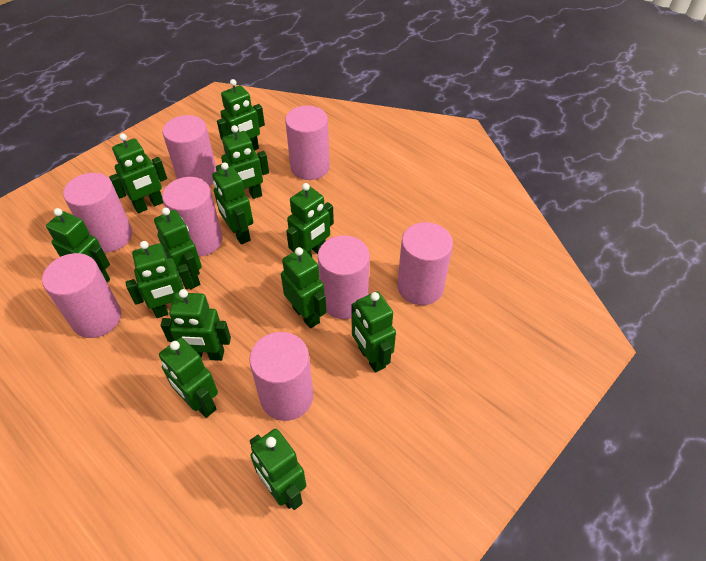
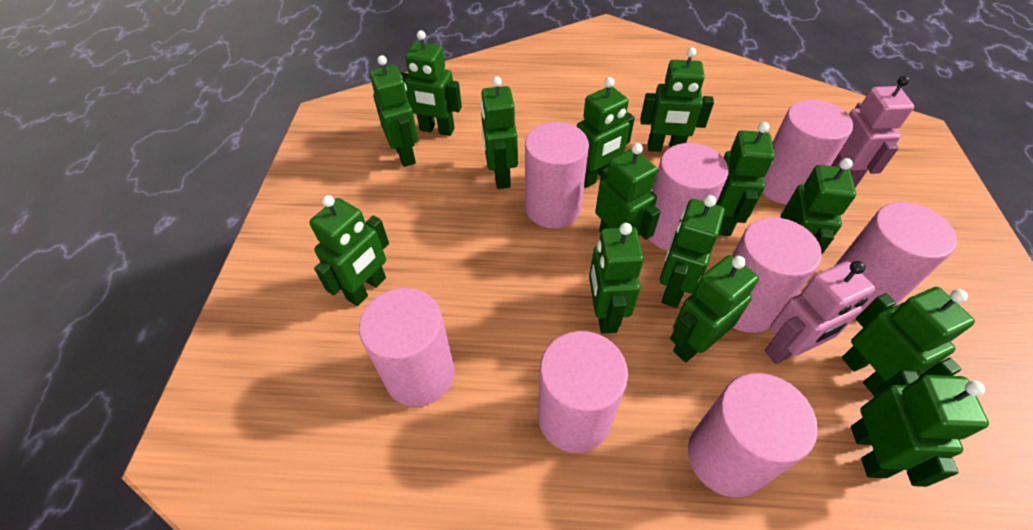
green robot: 13 -> 14
pink robot: 0 -> 2

